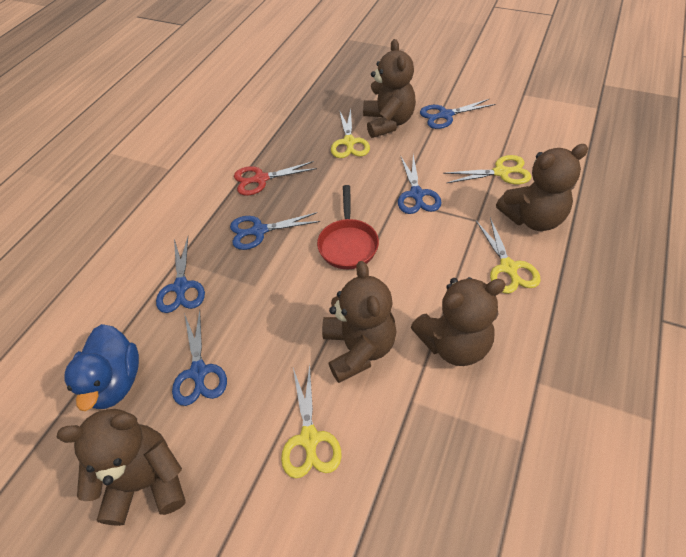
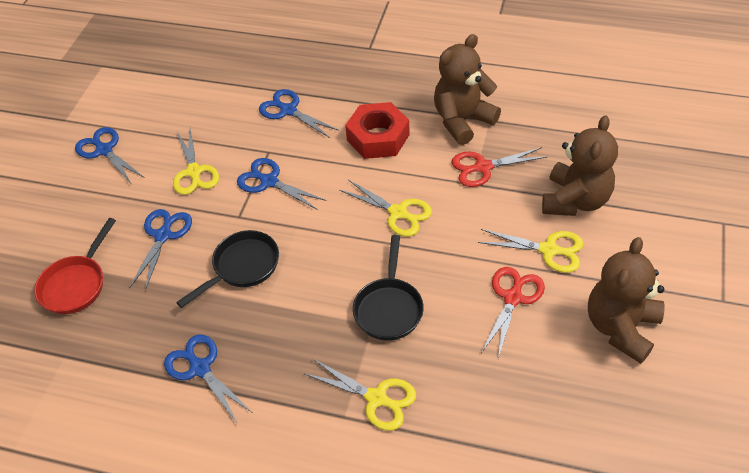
black pan: 0 -> 2
blue duck: 1 -> 0
brown teddy bear: 5 -> 3
red nut: 0 -> 1
red scissors: 1 -> 2

